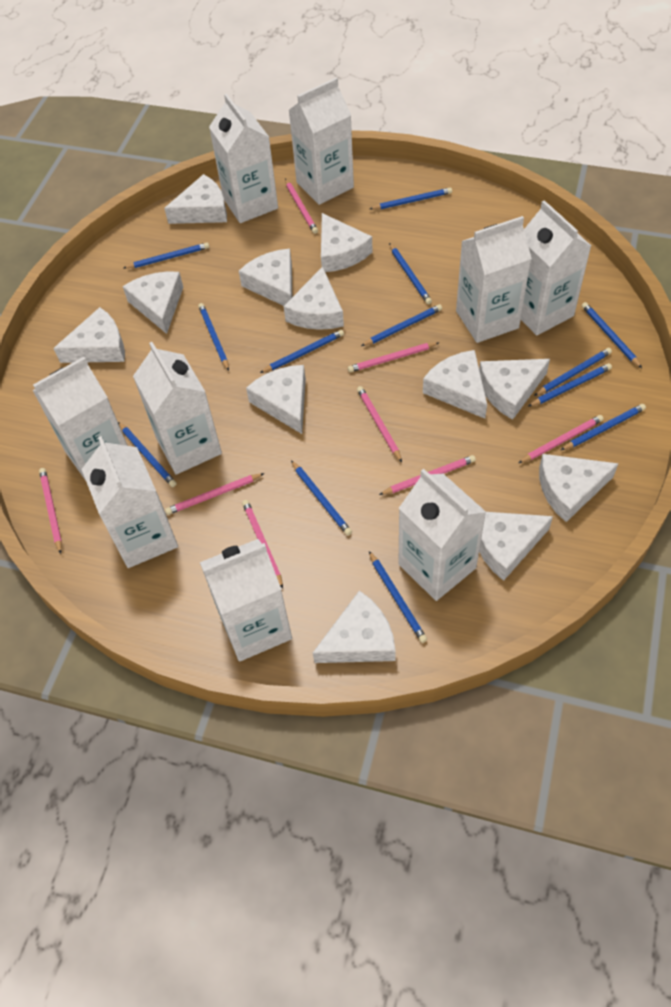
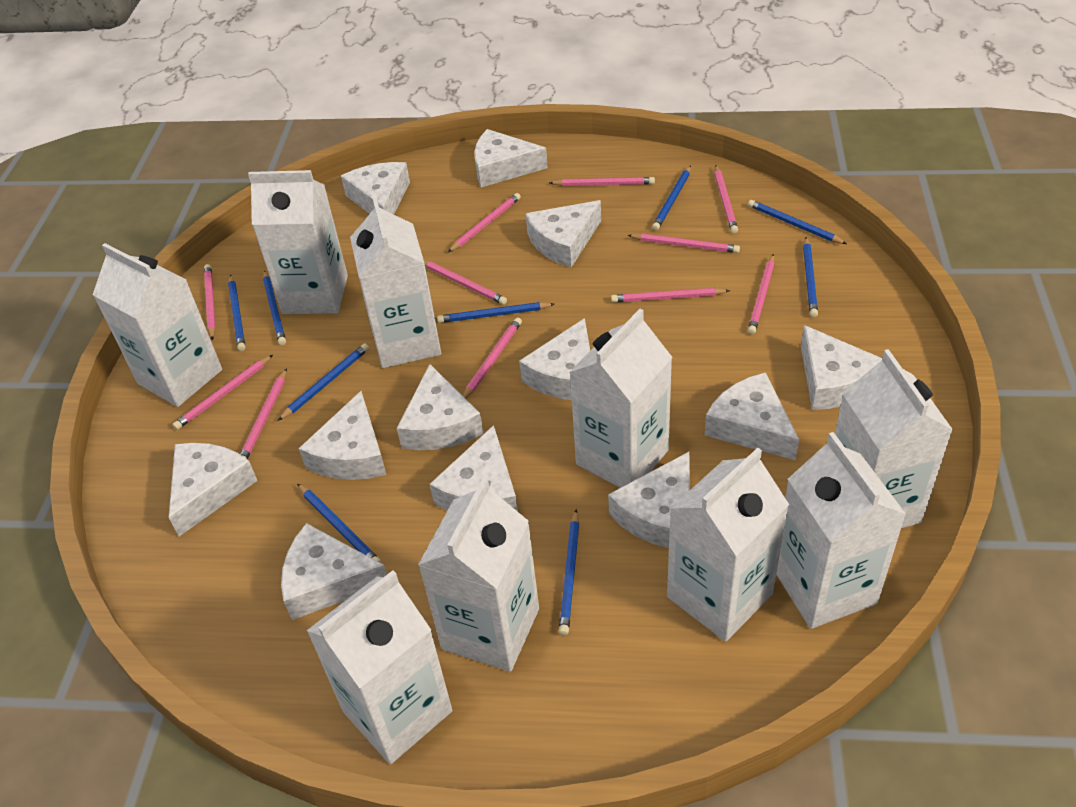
blue pencil: 13 -> 9
pink pencil: 8 -> 11

